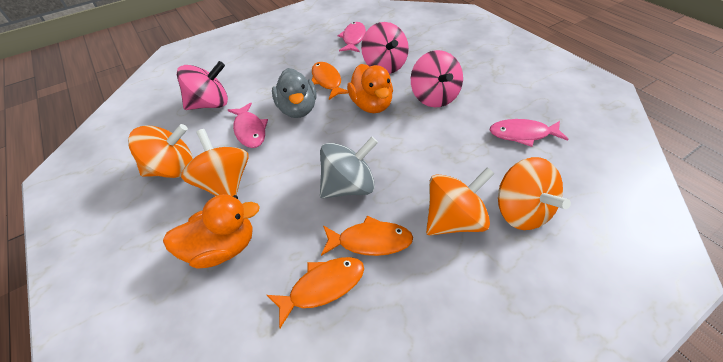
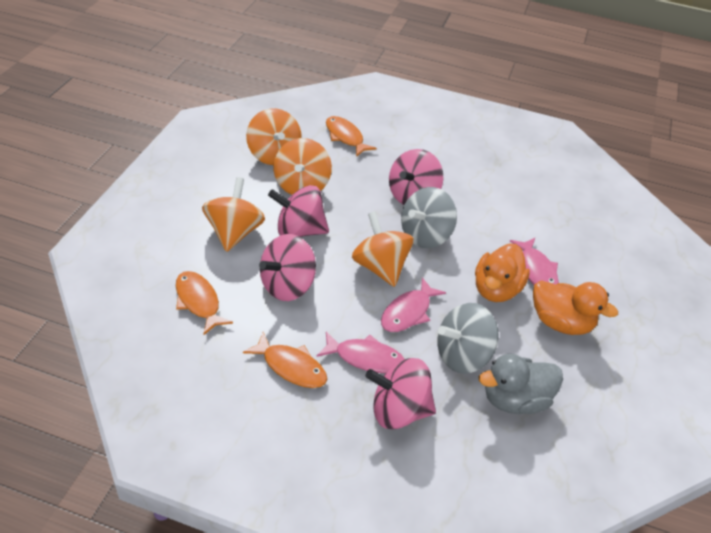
grey spinning top: 1 -> 2
pink spinning top: 3 -> 4

